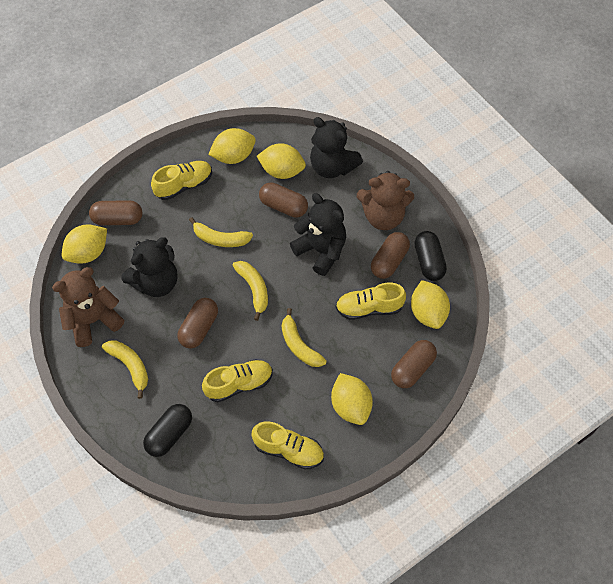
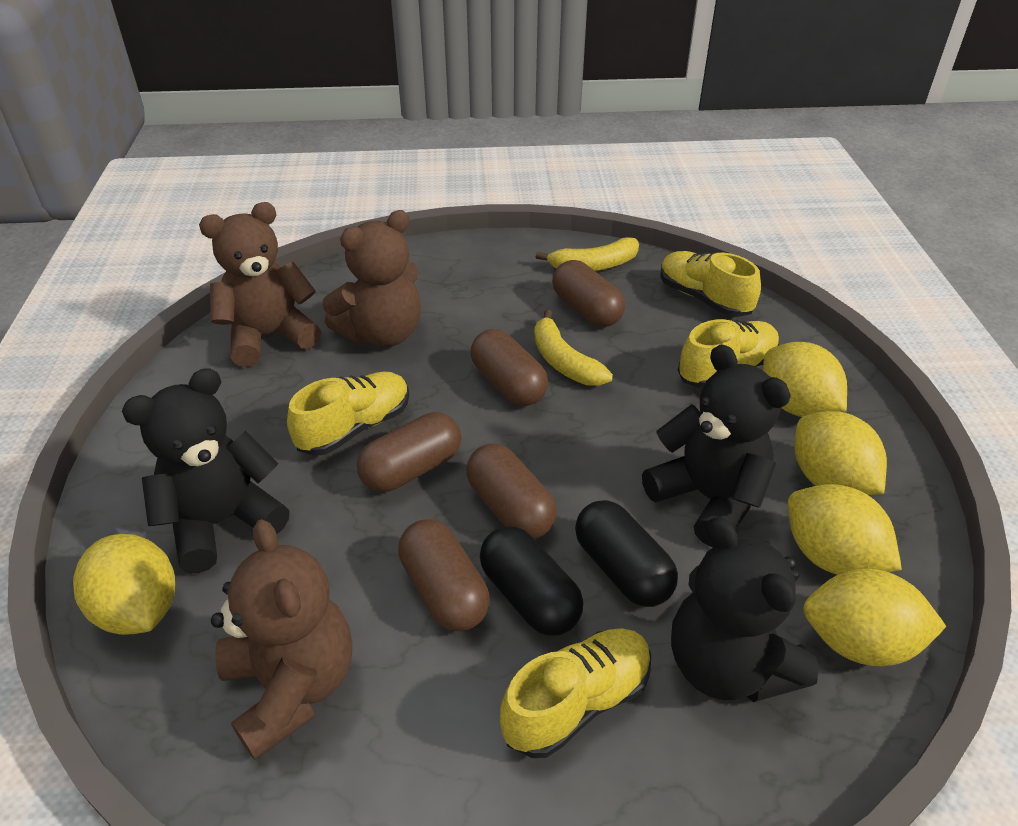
brown teddy bear: 2 -> 3
yellow banana: 4 -> 2

